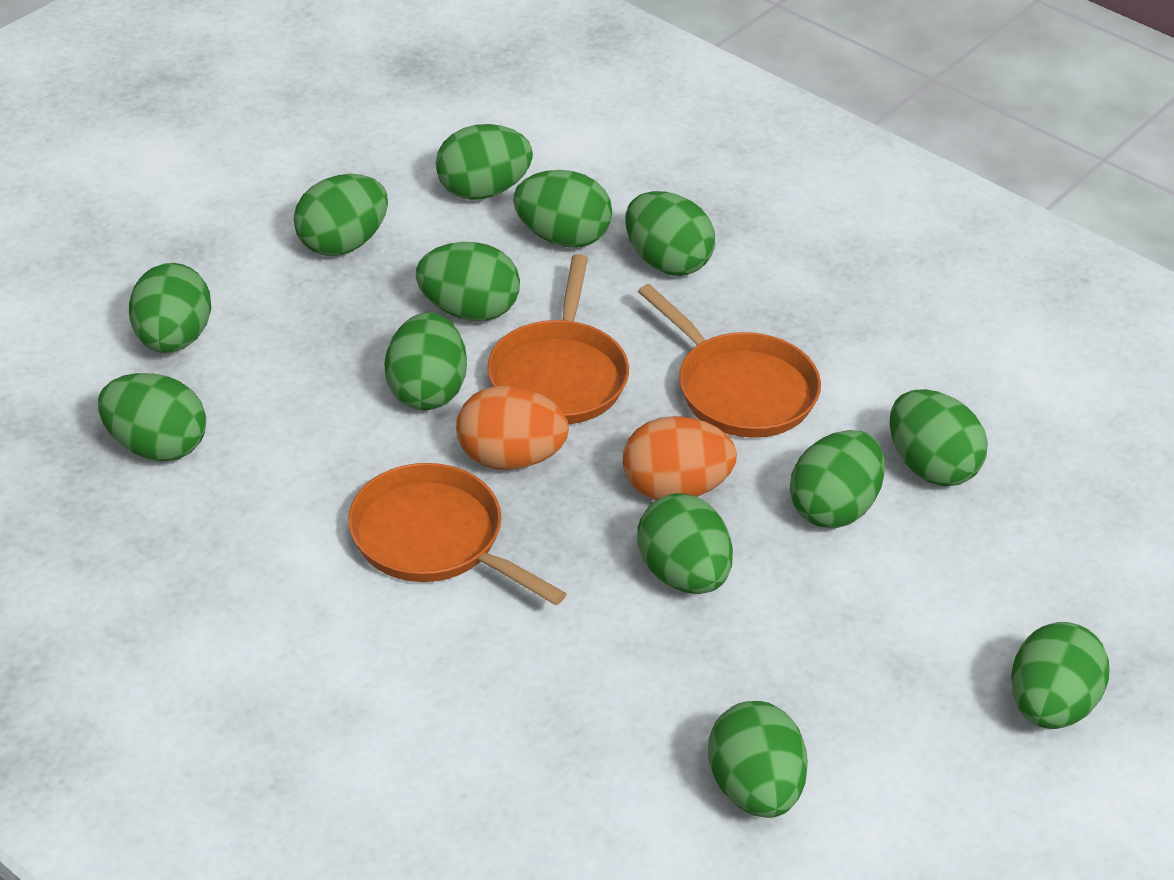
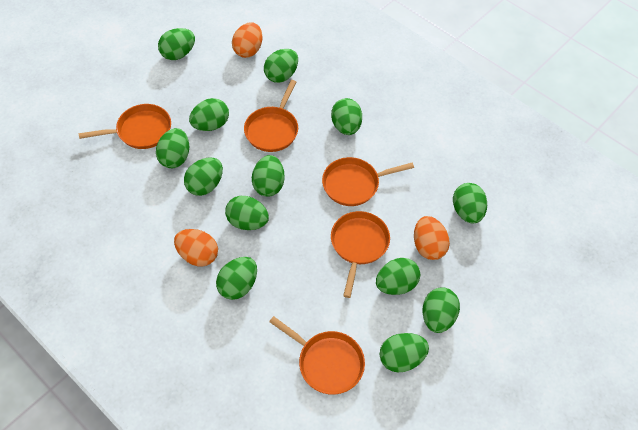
orange egg: 2 -> 3
orange pan: 3 -> 5

